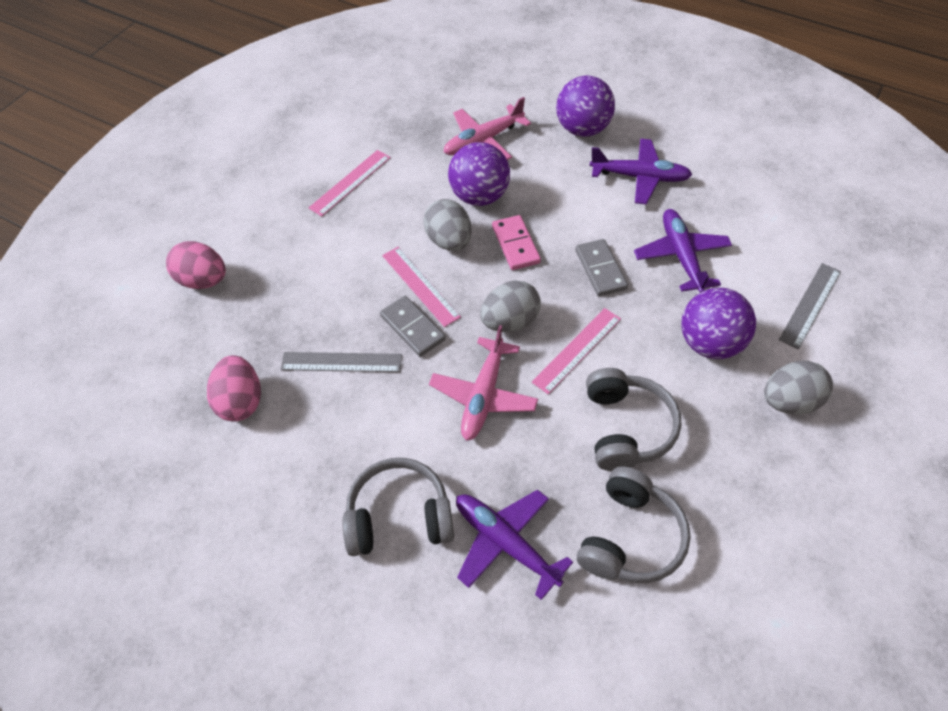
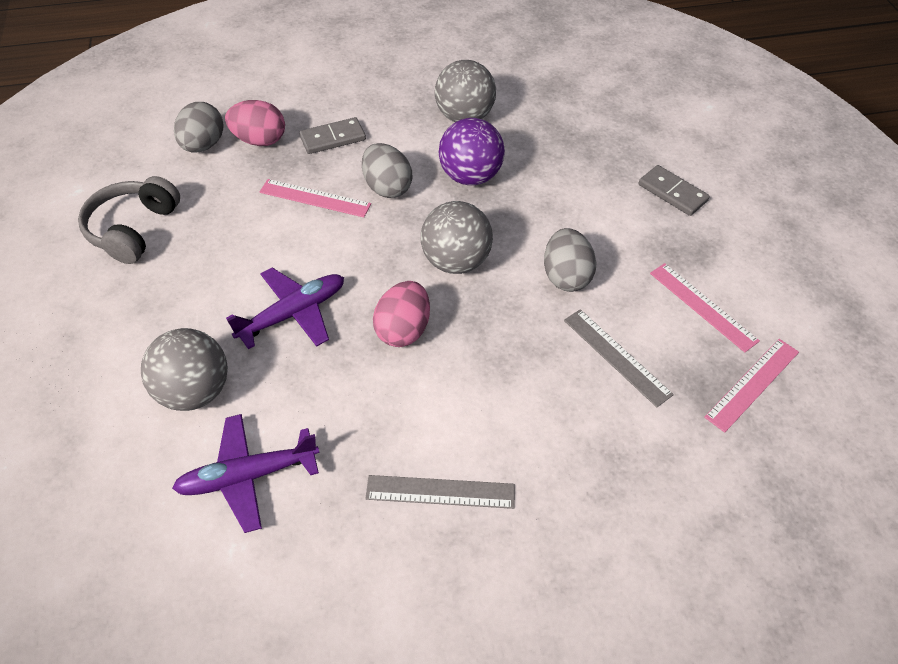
grey ball: 0 -> 3
grey headphones: 3 -> 1
pink domino: 1 -> 0
pink plane: 2 -> 0
purple ball: 3 -> 1
purple plane: 3 -> 2

